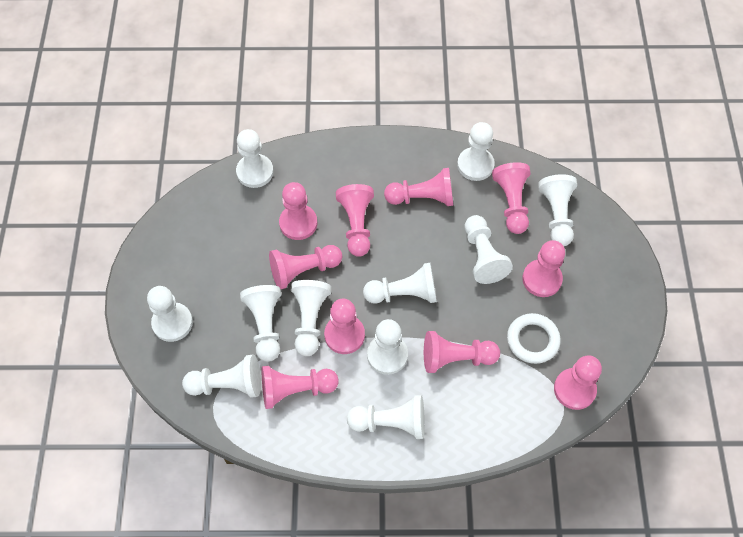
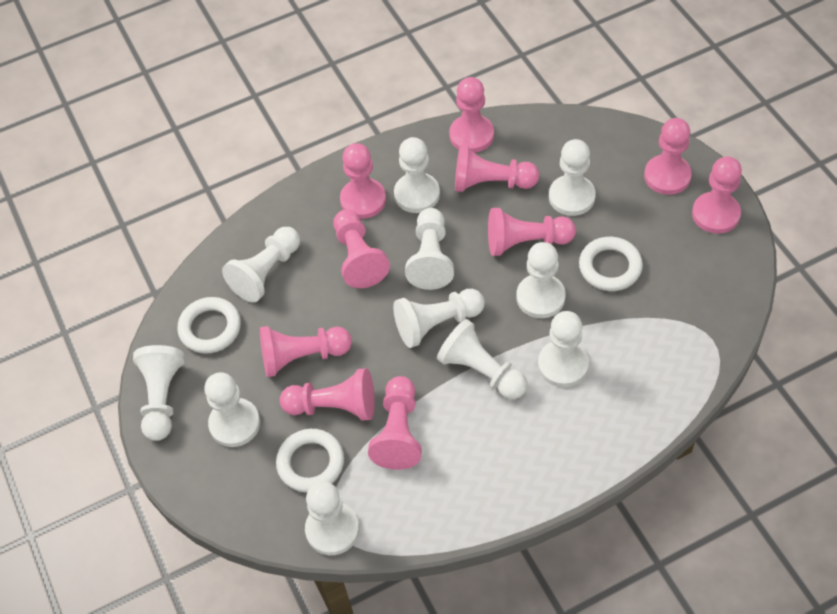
white ring: 1 -> 3

